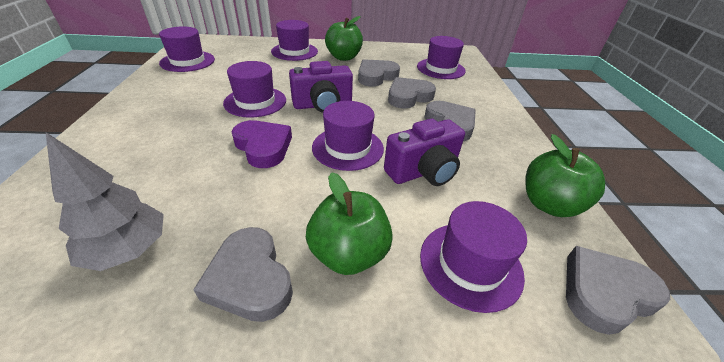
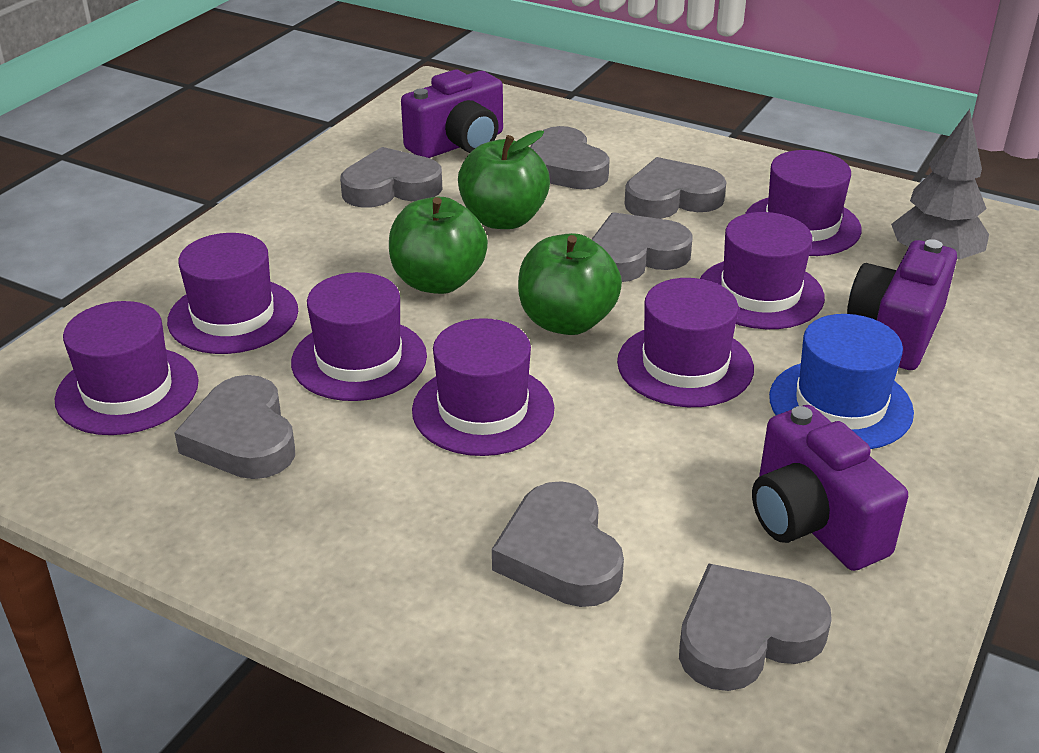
blue hat: 0 -> 1
grey heart: 5 -> 7
purple camera: 2 -> 3
purple hat: 6 -> 7
purple heart: 1 -> 0

